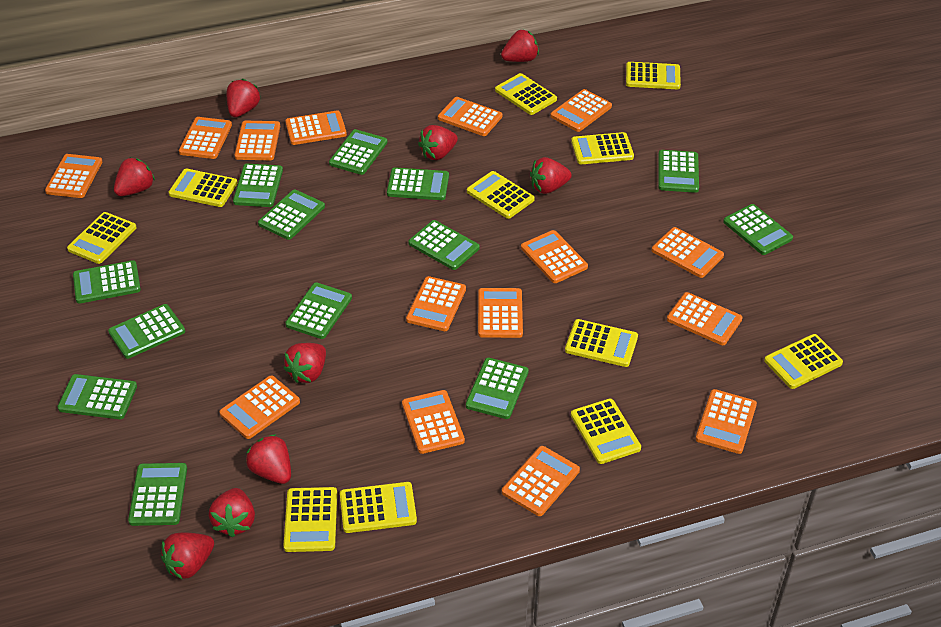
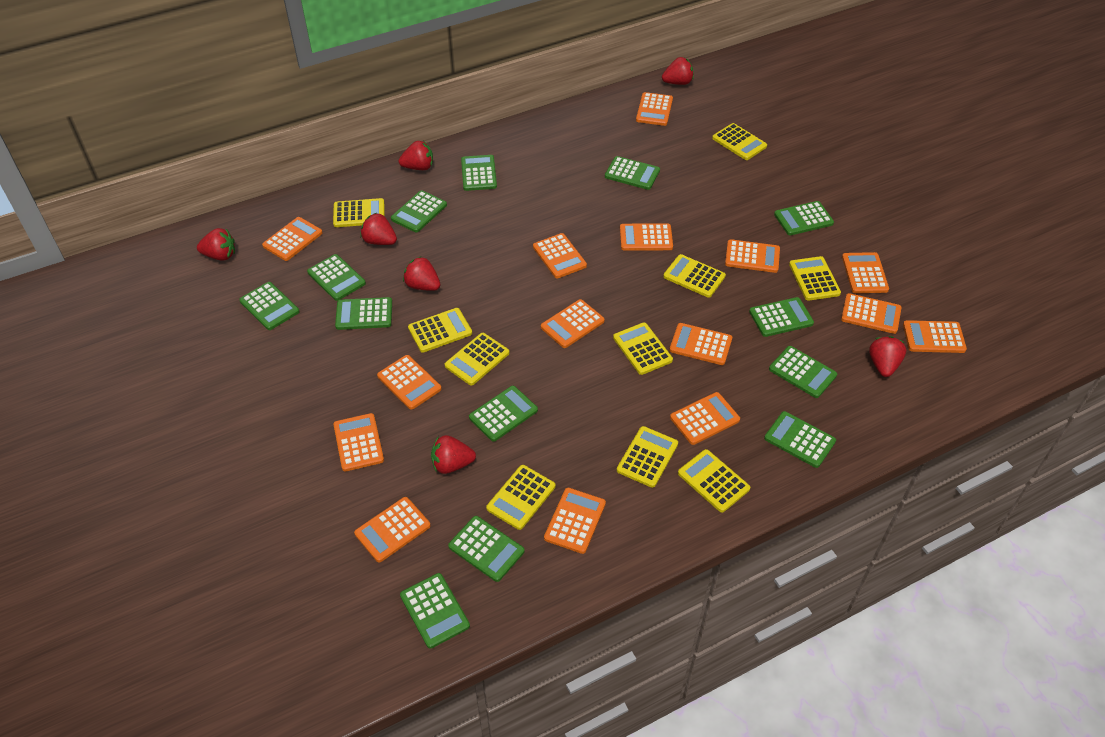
red strawberry: 9 -> 7
yellow calculator: 11 -> 10

